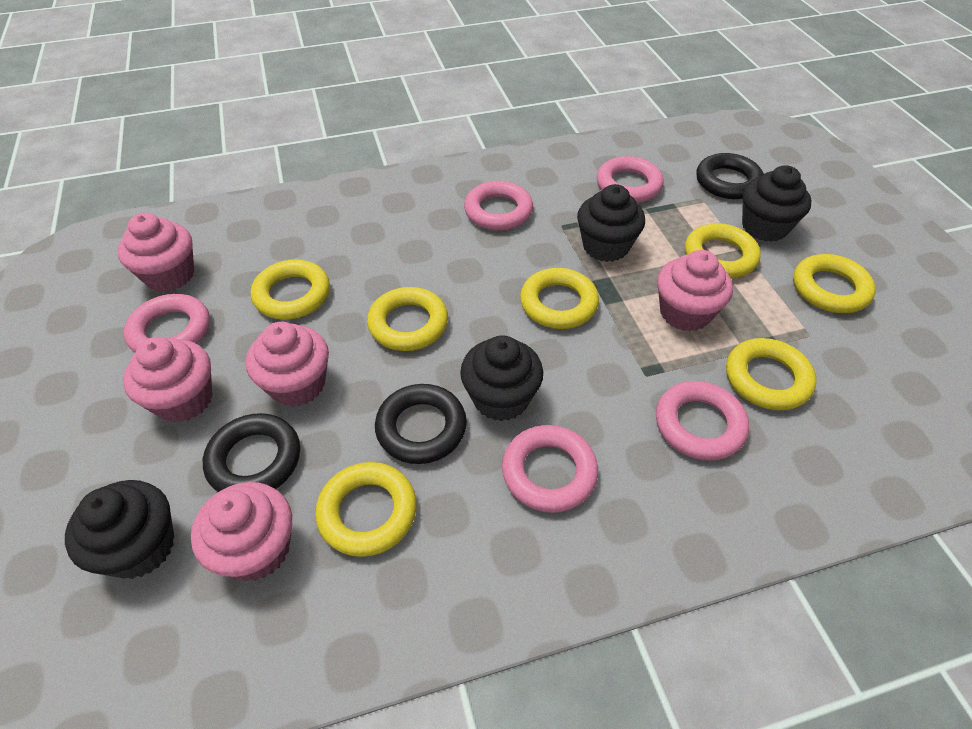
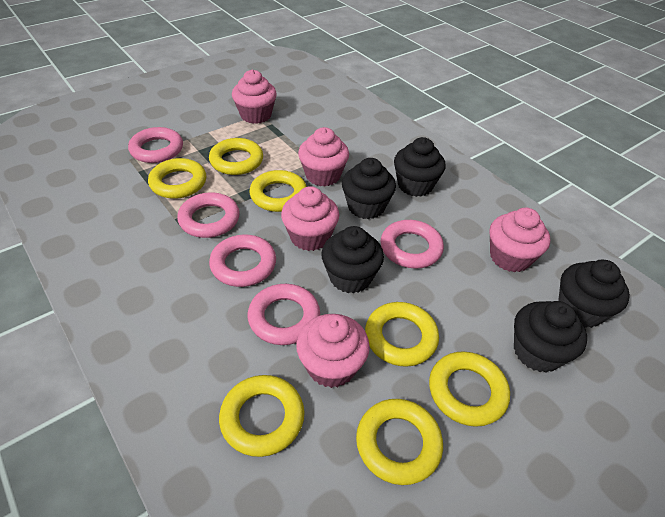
black cupcake: 4 -> 5
black ring: 3 -> 0

